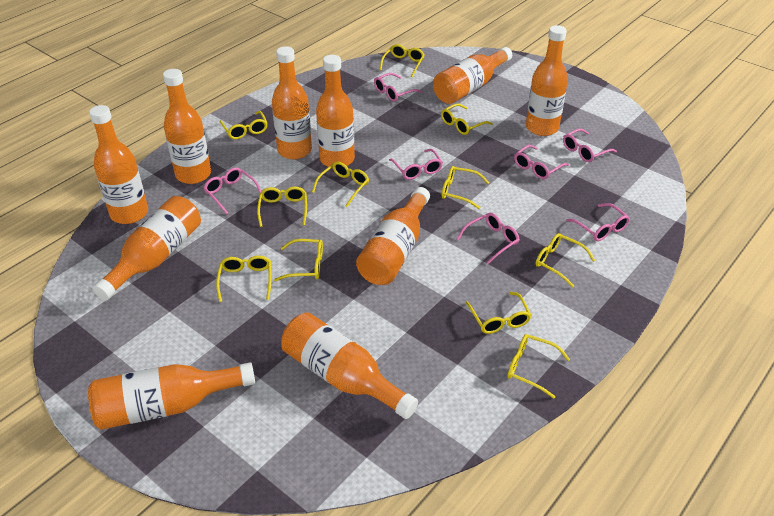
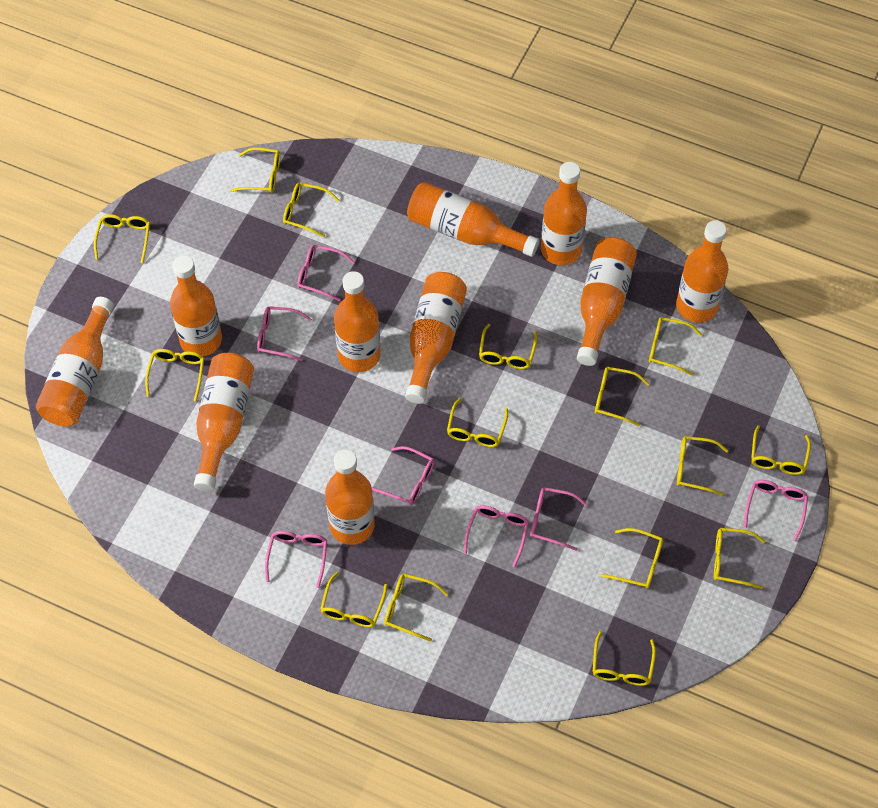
yellow glasses: 11 -> 15

